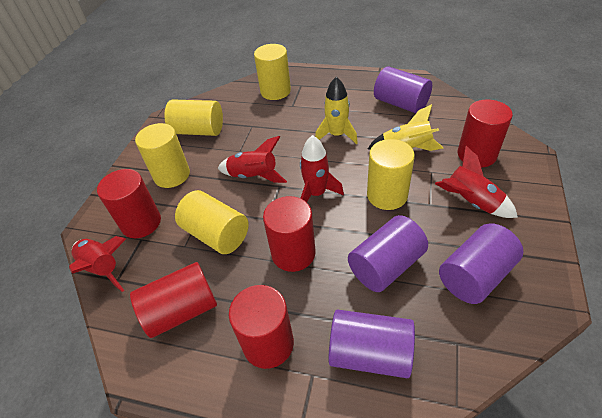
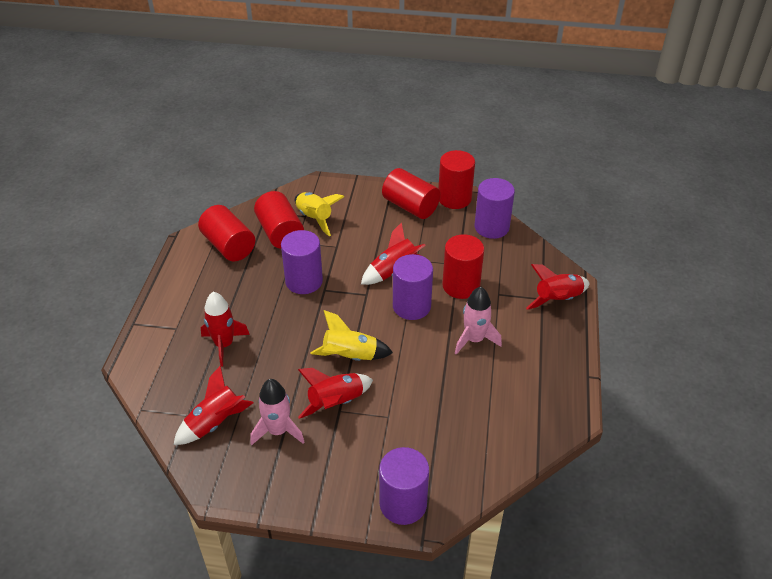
pink rocket: 0 -> 2
red rocket: 4 -> 5
yellow cylinder: 5 -> 0

